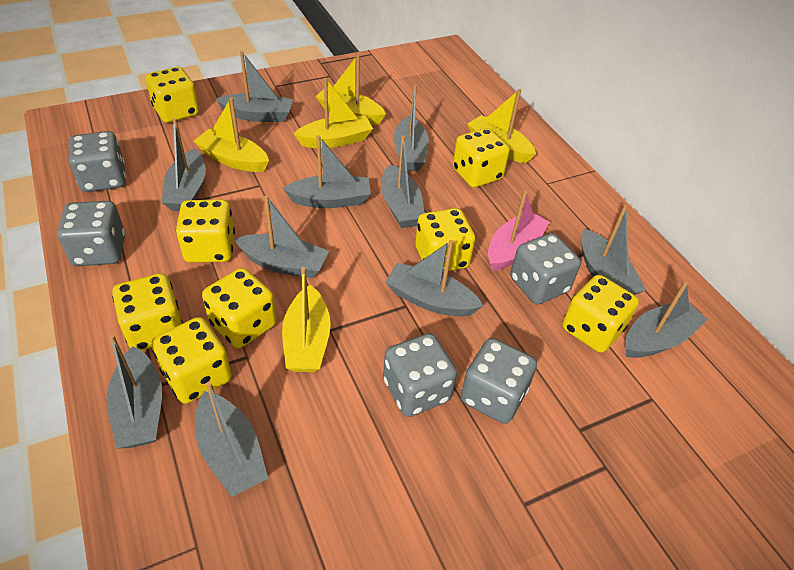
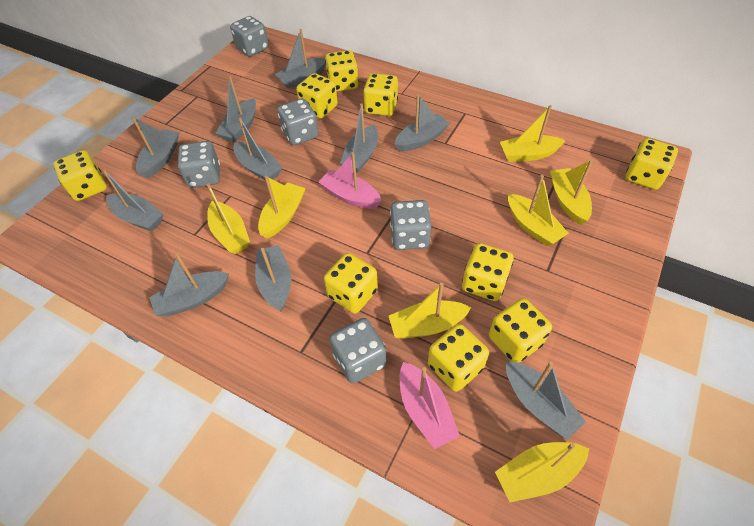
grey boat: 11 -> 10
pink boat: 1 -> 2
yellow boat: 5 -> 7
yellow dice: 8 -> 9

